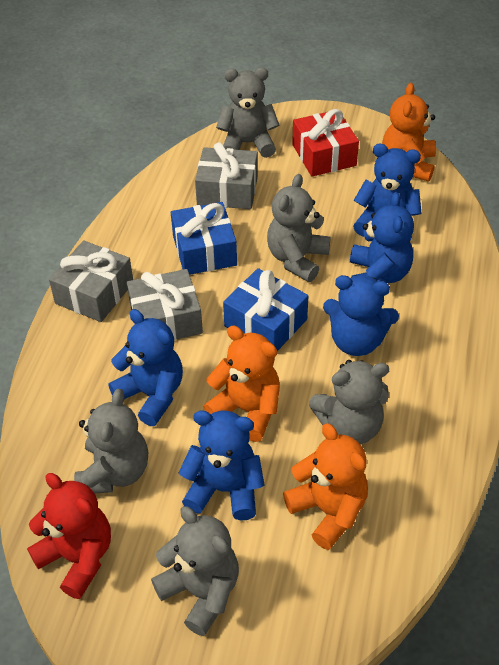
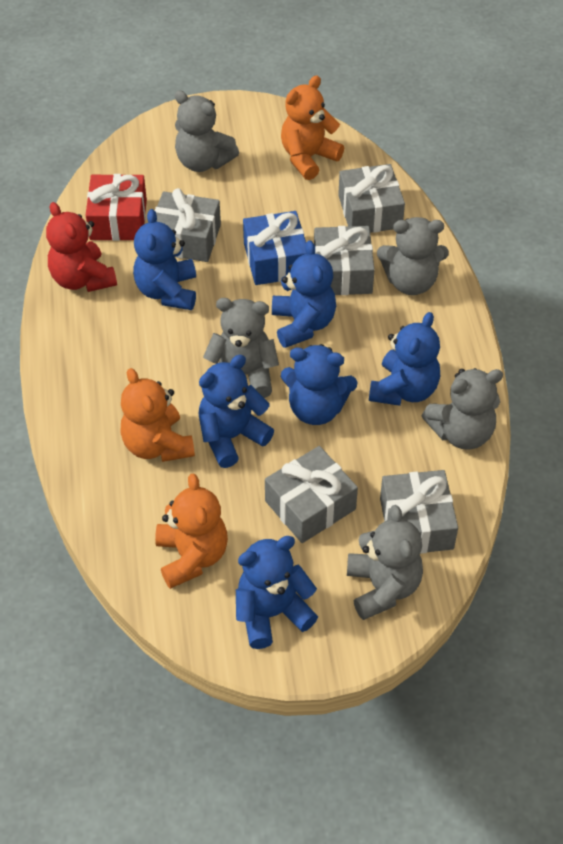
blue gift: 2 -> 1
blue teddy bear: 5 -> 6
grey gift: 3 -> 5

